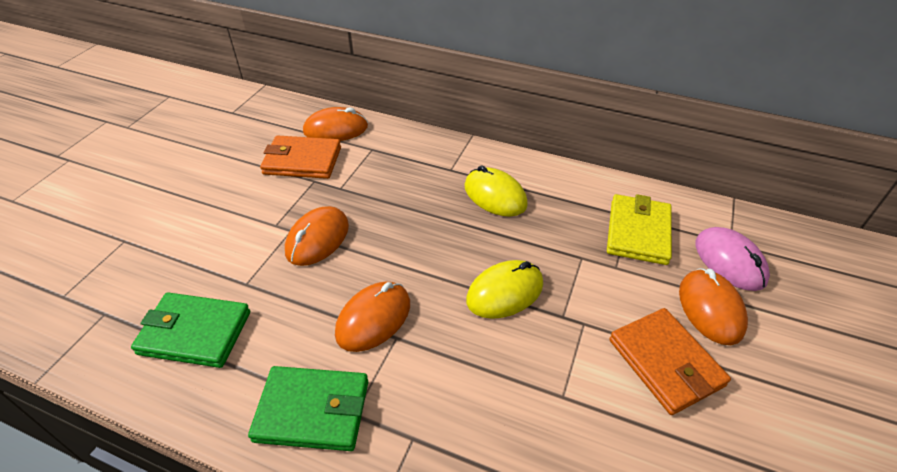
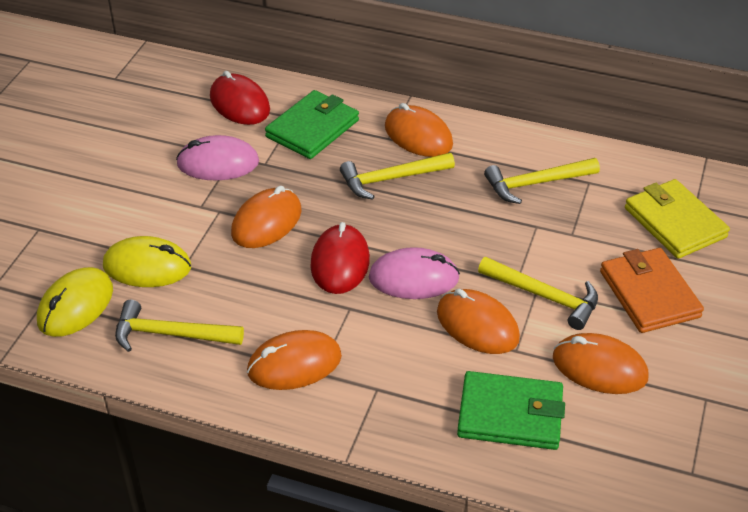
orange mouse: 4 -> 5
orange wallet: 2 -> 1
pink mouse: 1 -> 2
red mouse: 0 -> 2
yellow hammer: 0 -> 4

